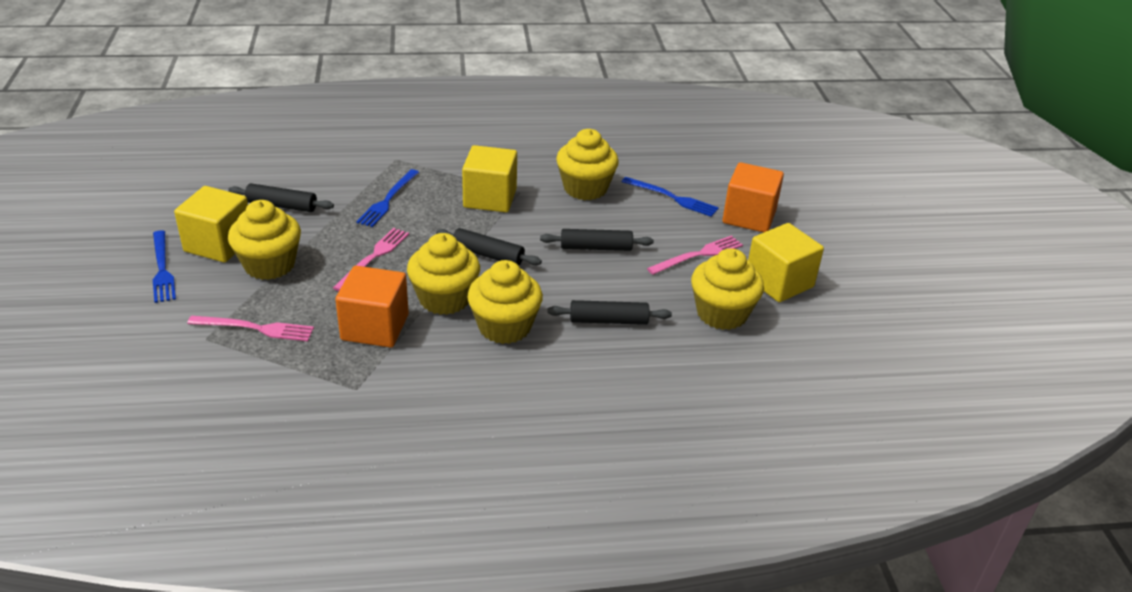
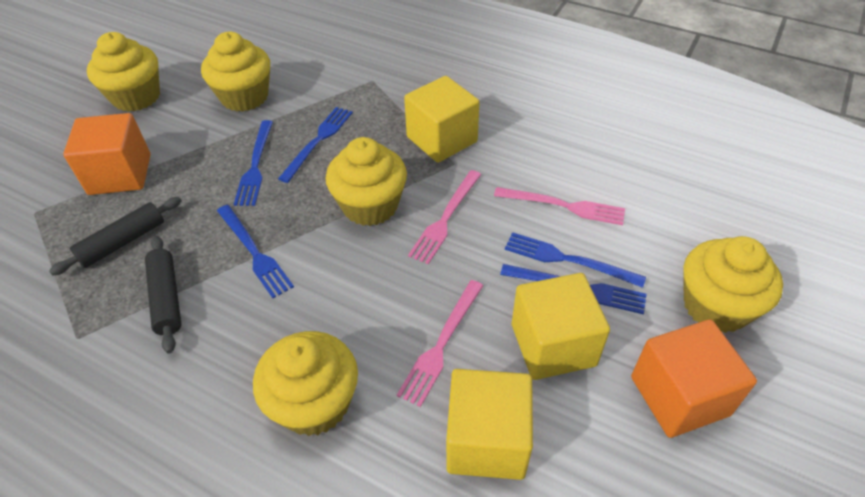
black rolling pin: 4 -> 2
blue fork: 3 -> 5

